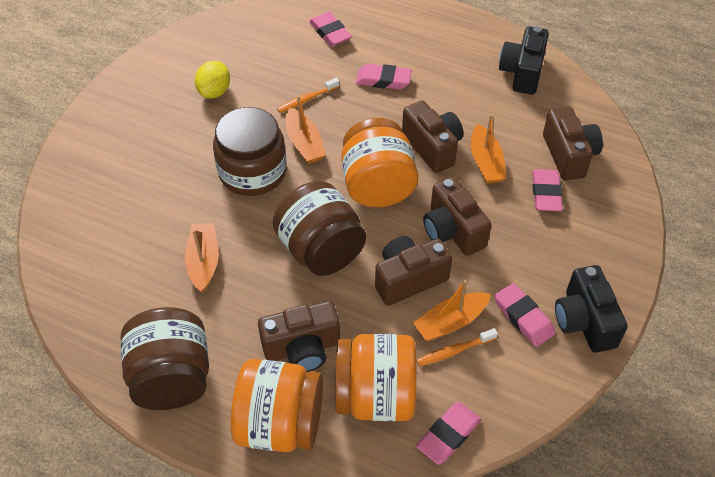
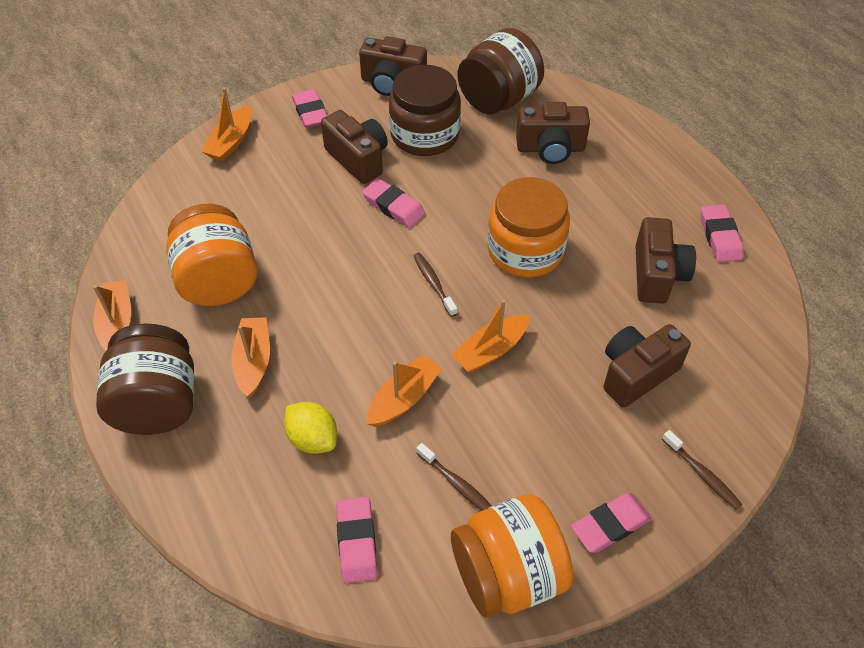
black camera: 2 -> 0
brown toothbrush: 0 -> 3
orange boat: 4 -> 5
orange toothbrush: 2 -> 0

